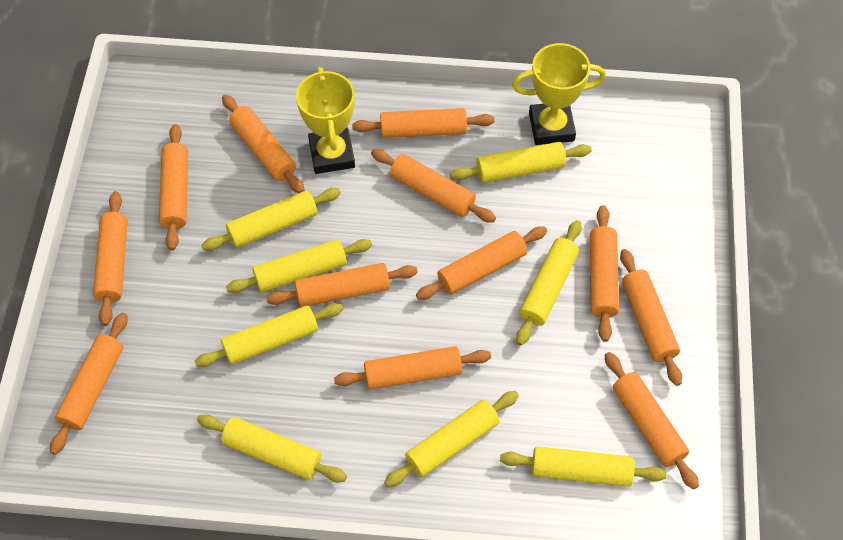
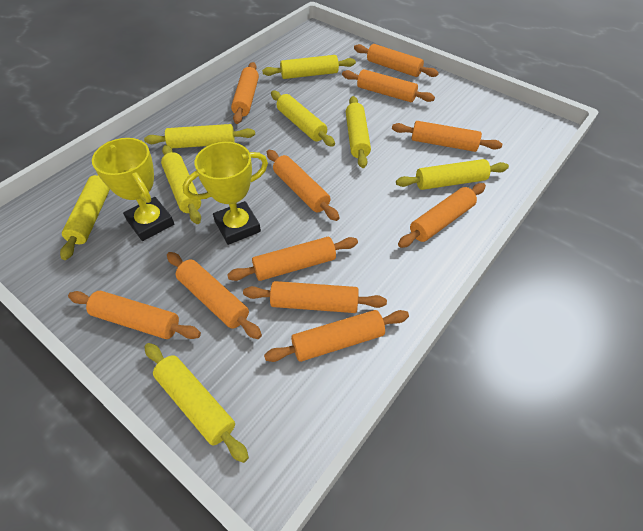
orange rolling pin: 12 -> 11

